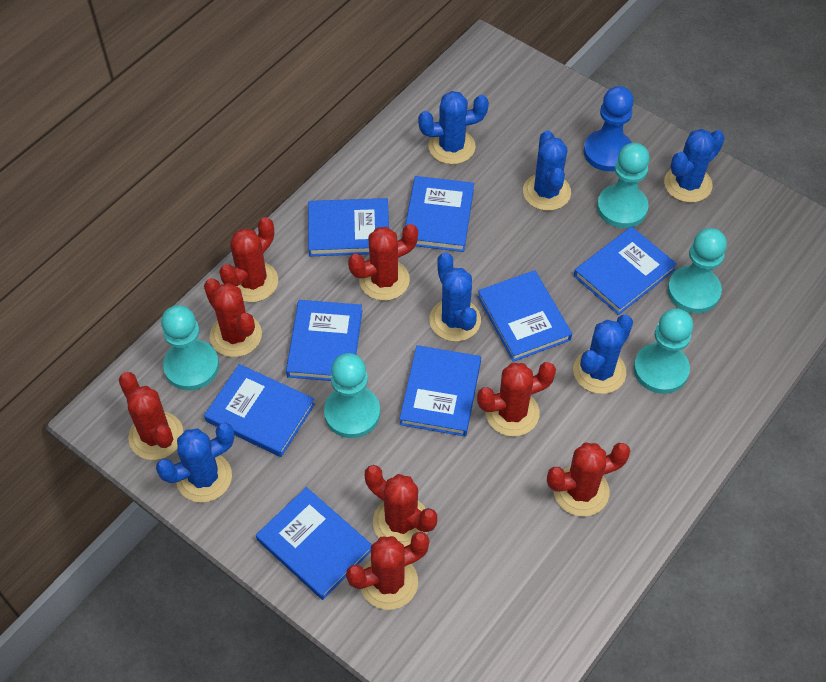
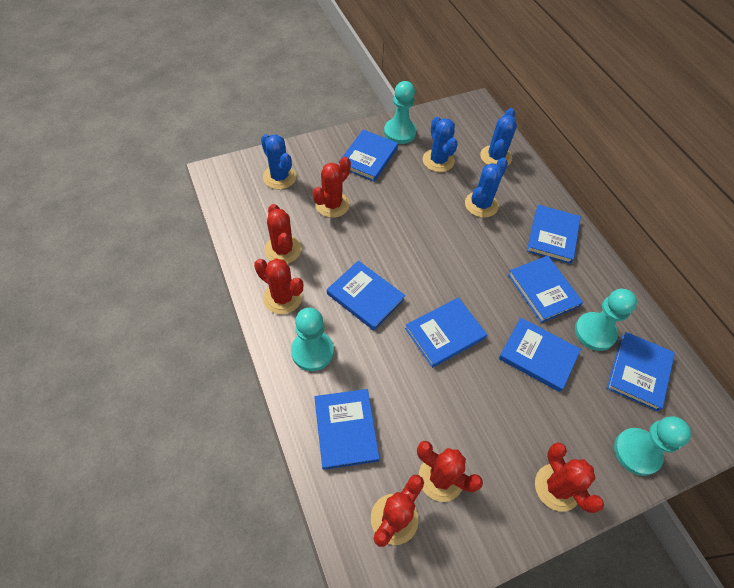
blue cactus: 6 -> 4
blue pawn: 1 -> 0
red cactus: 8 -> 6
turquoise pawn: 5 -> 4

